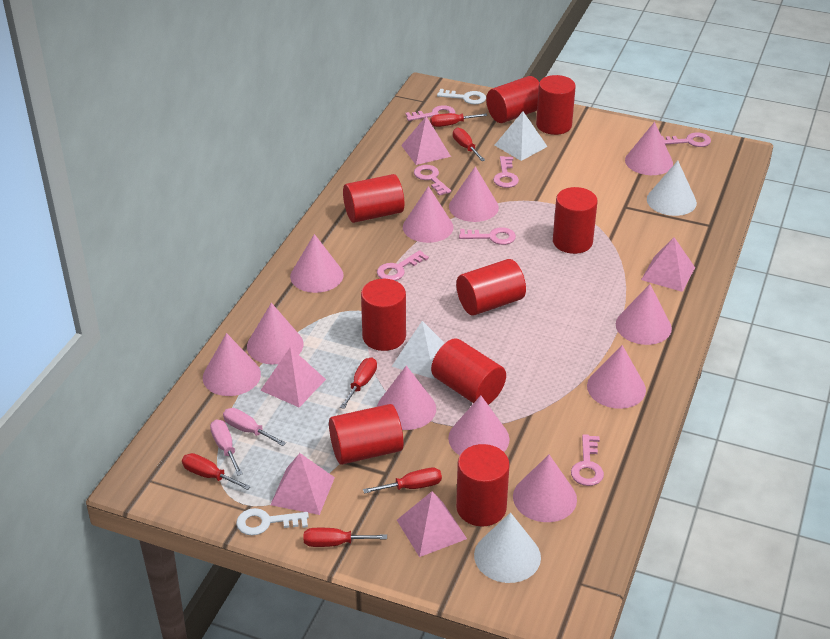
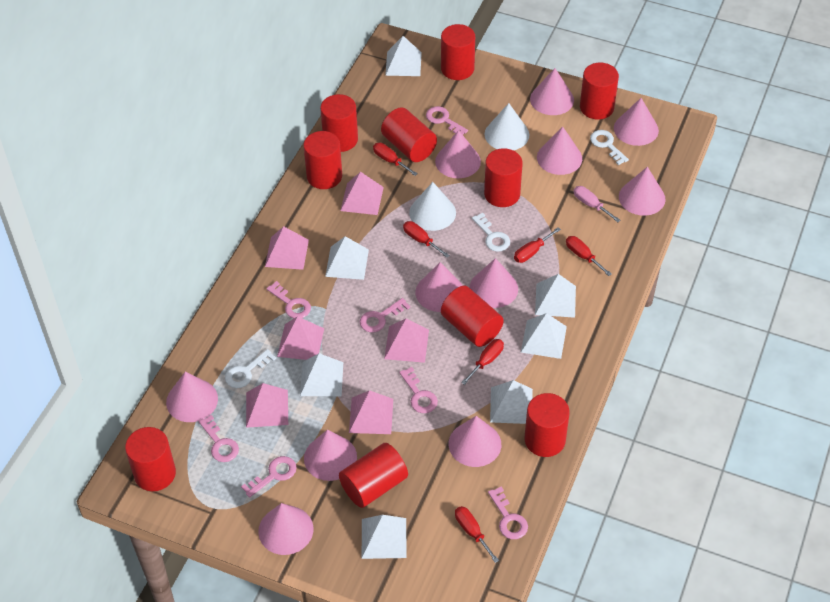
pink pyramid: 5 -> 6
pink screwdriver: 2 -> 1
red cylinder: 9 -> 10
white key: 2 -> 3
white pyramid: 2 -> 7

